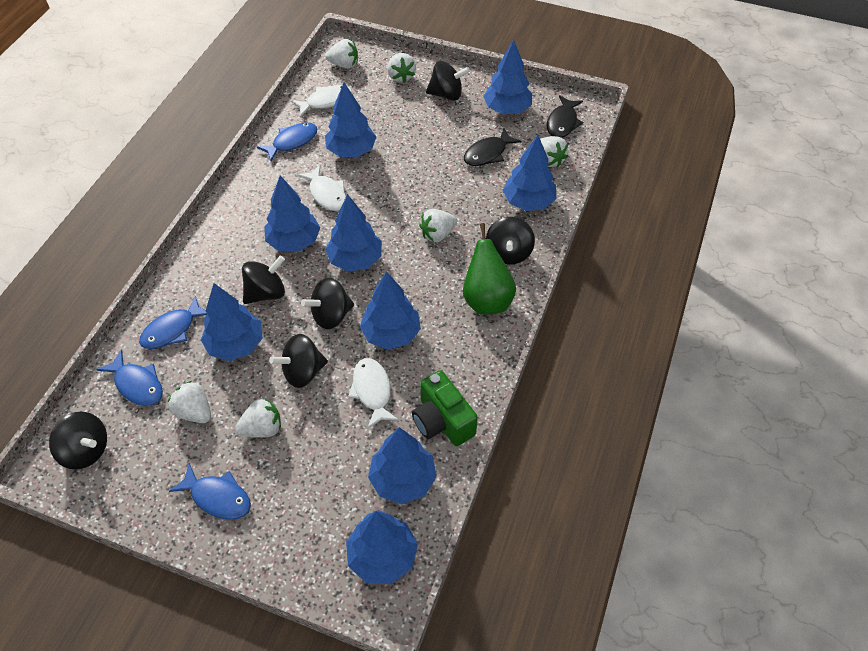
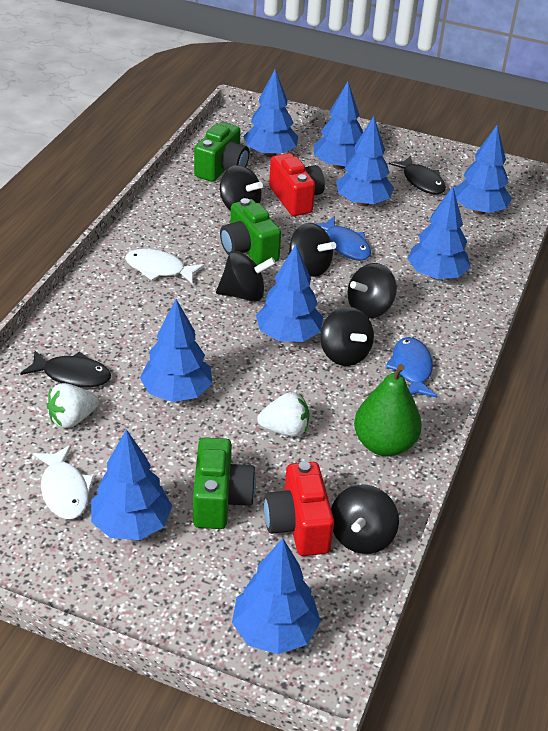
blue fish: 4 -> 2
green camera: 1 -> 3
red camera: 0 -> 2
white fish: 3 -> 2
white strawberry: 6 -> 2

